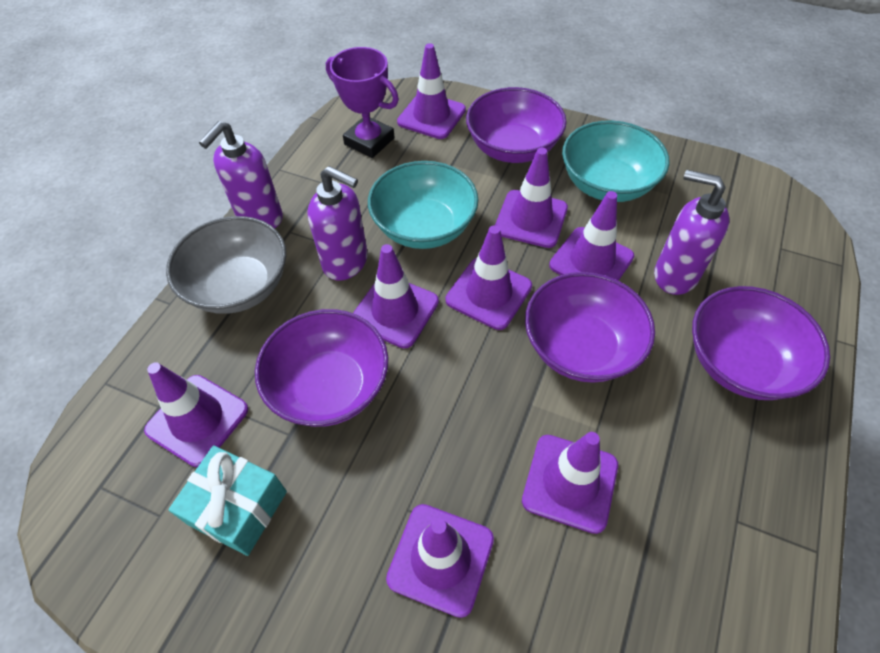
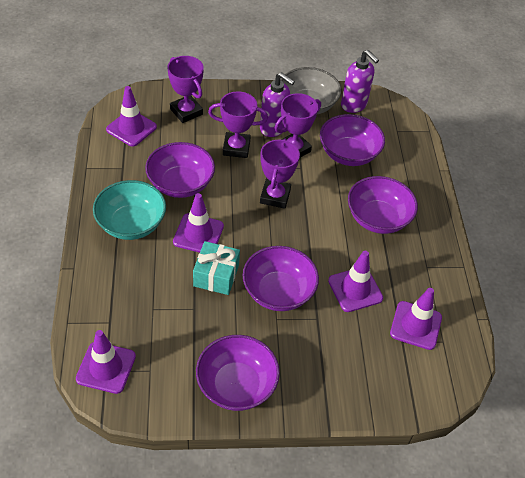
purple bowl: 4 -> 5
purple soap dispenser: 3 -> 2
purple traffic cone: 8 -> 5
purple trophy: 1 -> 4
turquoise bowl: 2 -> 1

